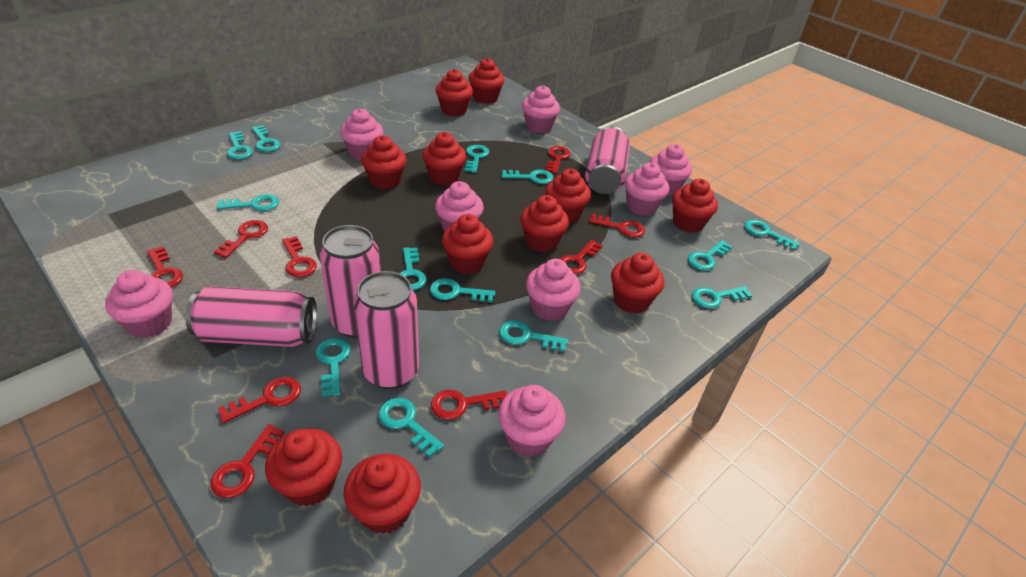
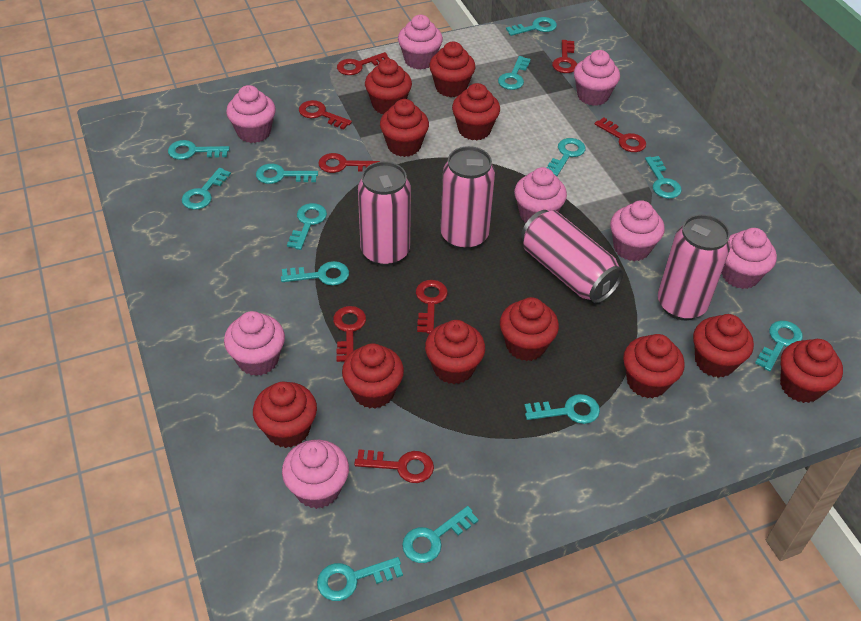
red key: 9 -> 8

